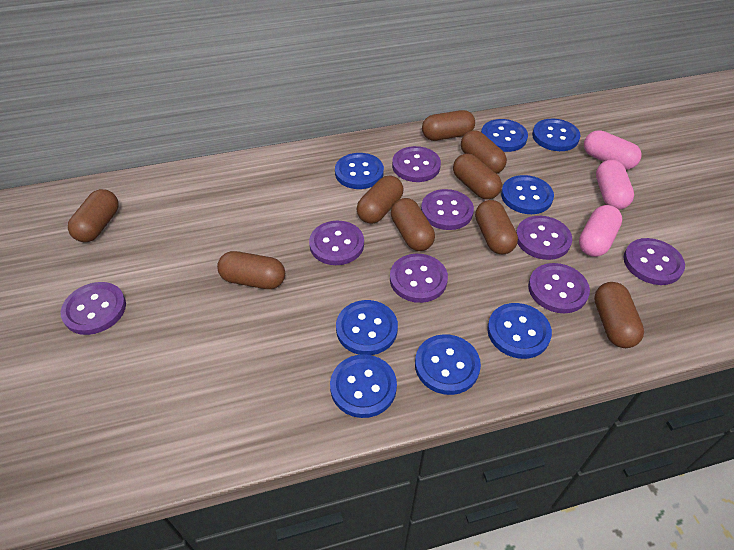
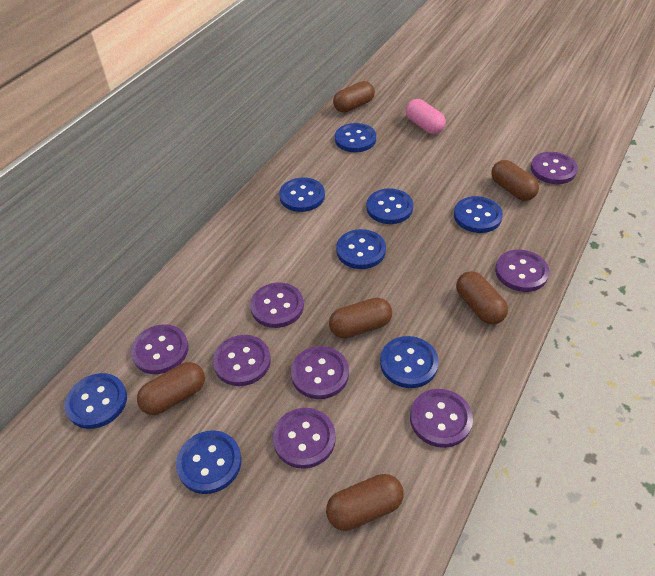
brown capsule: 9 -> 6
pink capsule: 3 -> 1

